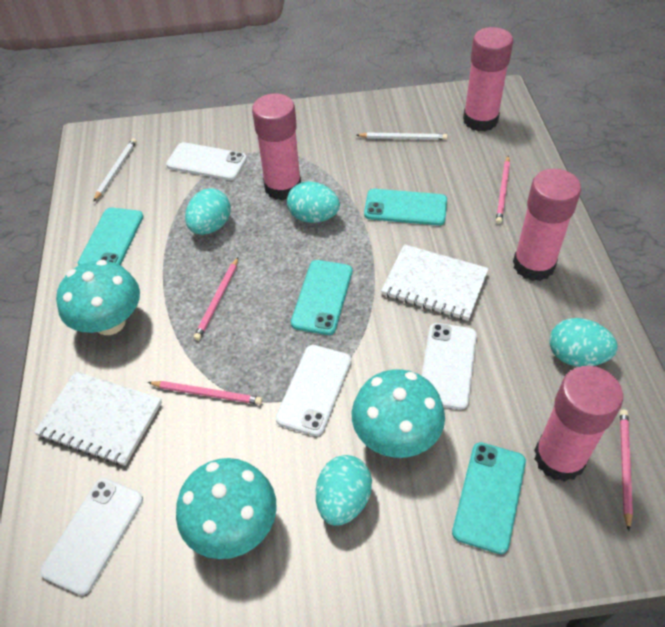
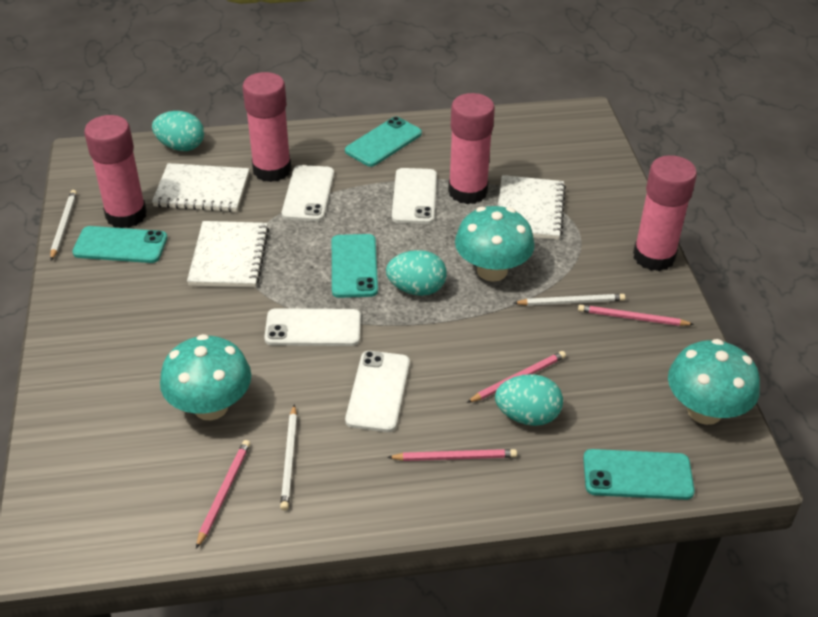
turquoise egg: 4 -> 3
white notebook: 2 -> 3
white pencil: 2 -> 3

